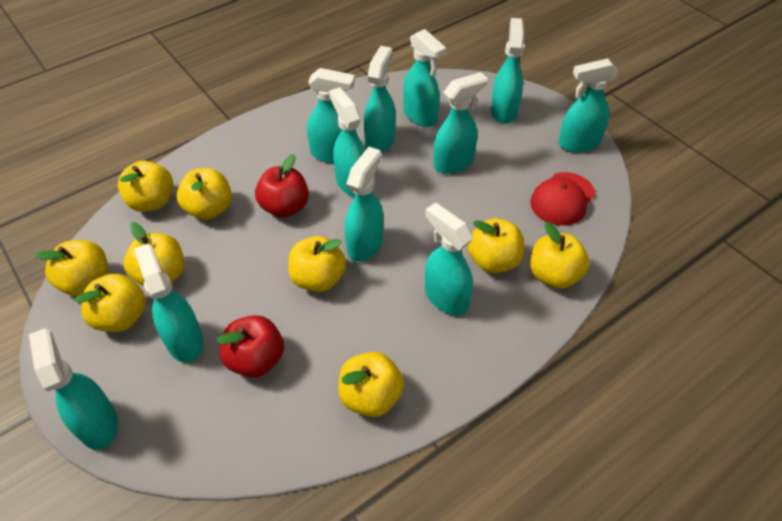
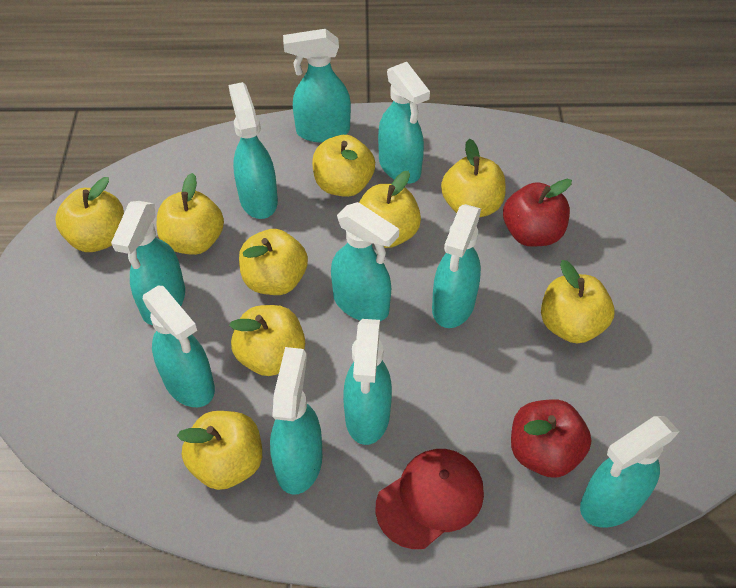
turquoise spray bottle: 11 -> 10

